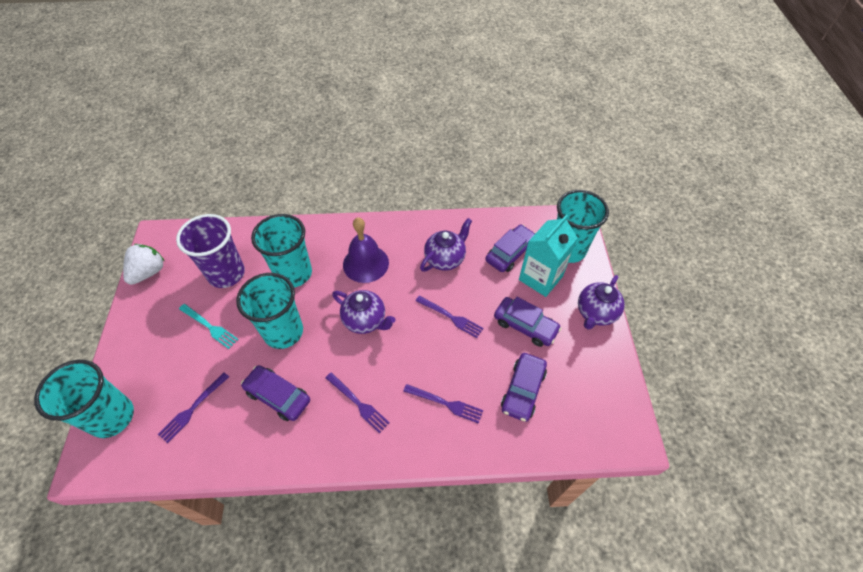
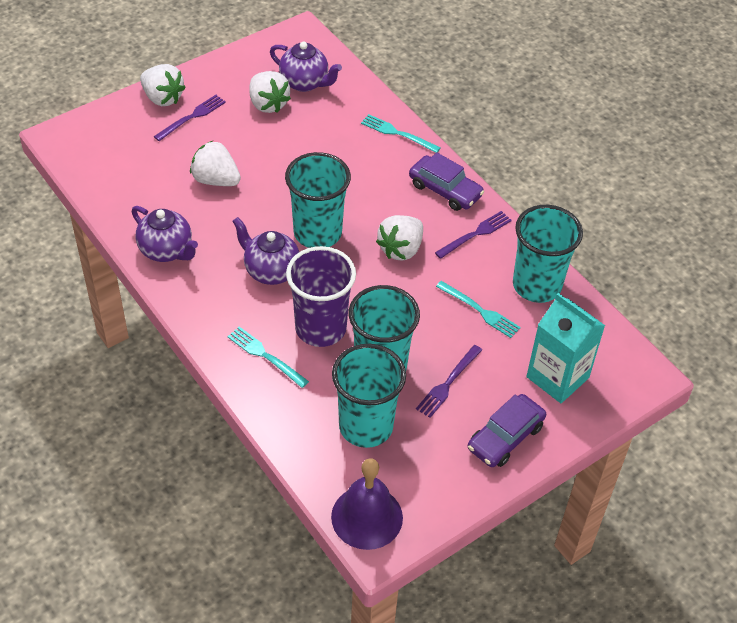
purple car: 4 -> 2
purple fork: 4 -> 3
turquoise fork: 1 -> 3
white strawberry: 1 -> 4

